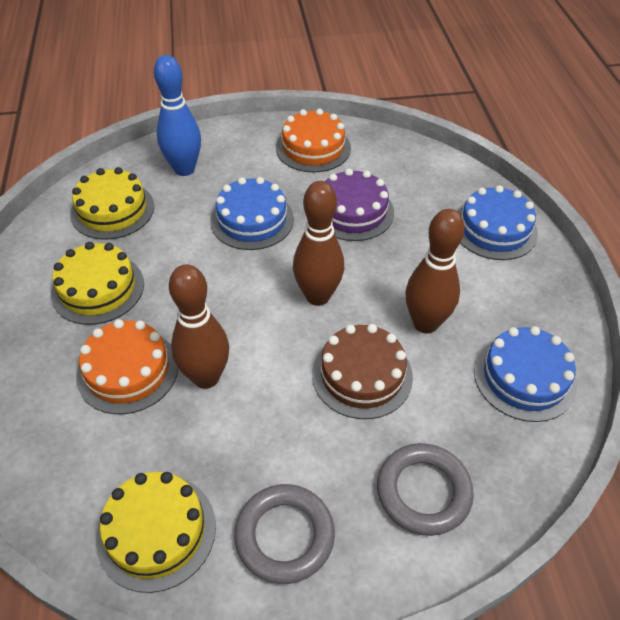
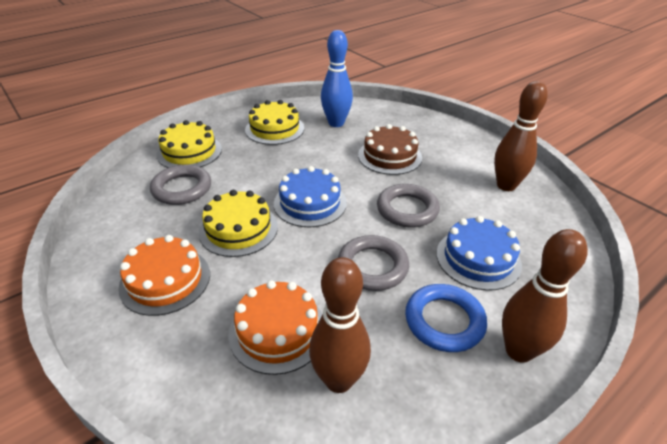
blue cake: 3 -> 2
blue ring: 0 -> 1
grey ring: 2 -> 3
purple cake: 1 -> 0

